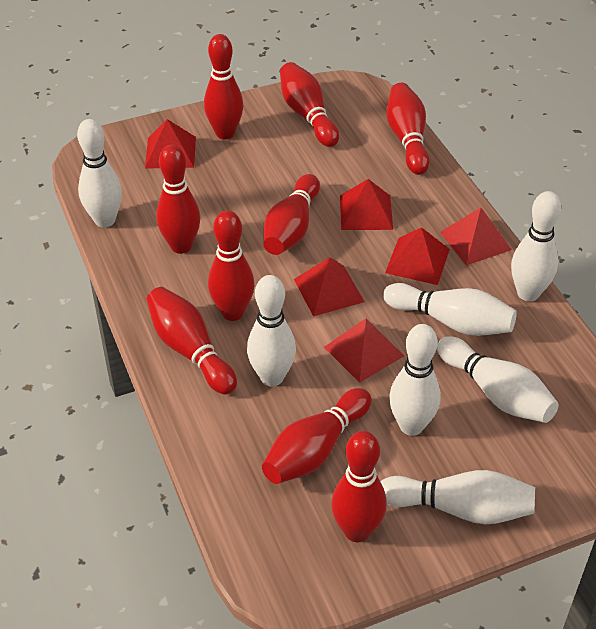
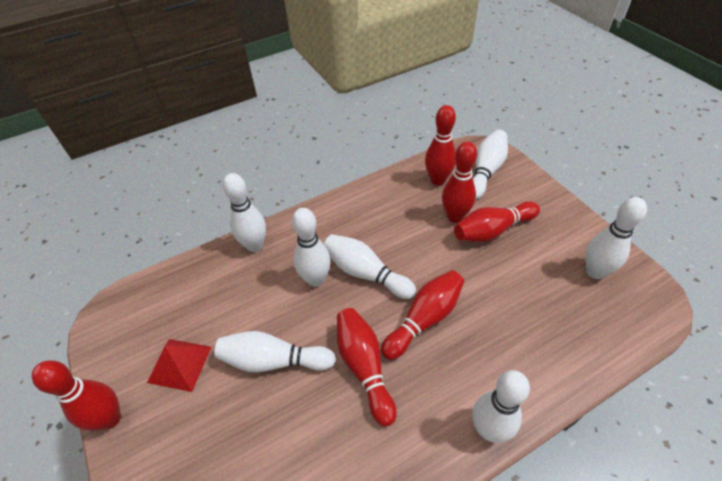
red bowling pin: 9 -> 6
red pyramid: 6 -> 1

